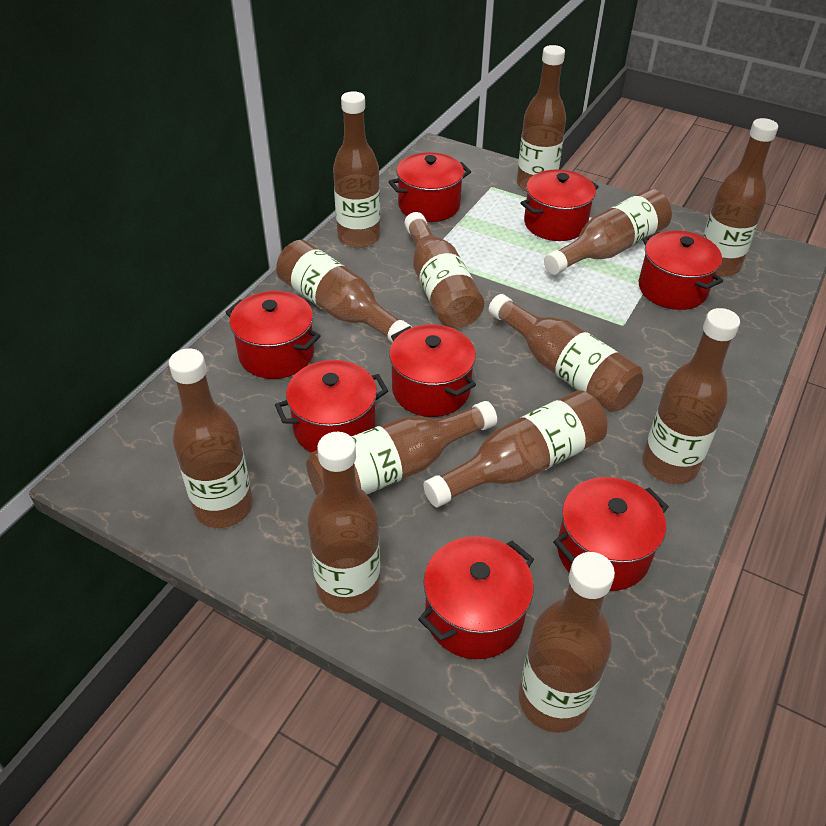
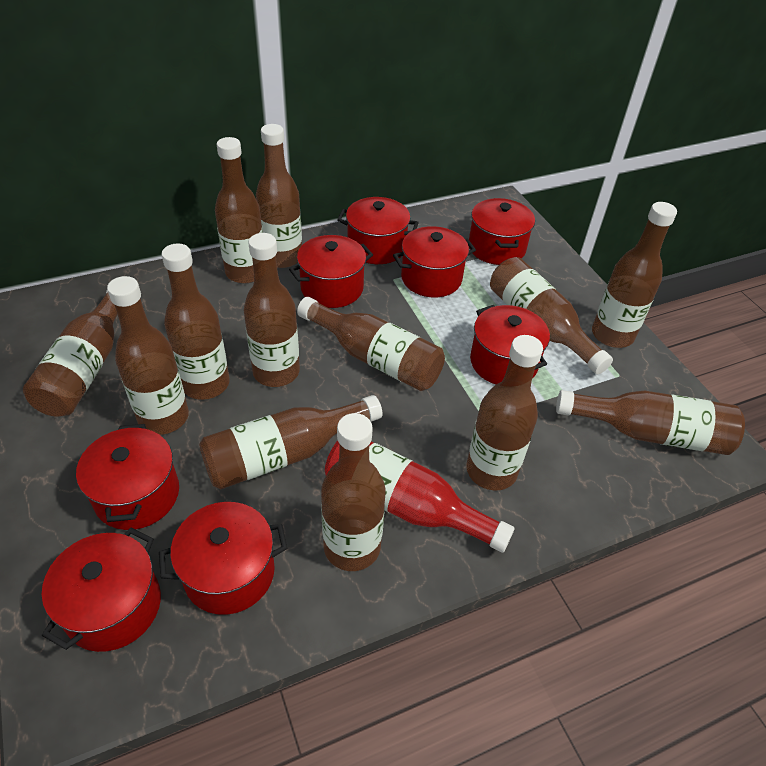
red bottle: 0 -> 1

